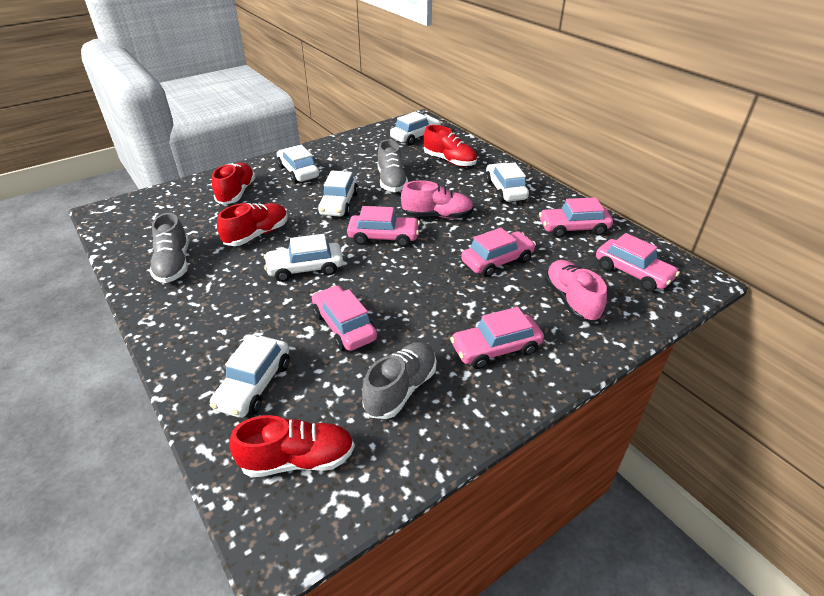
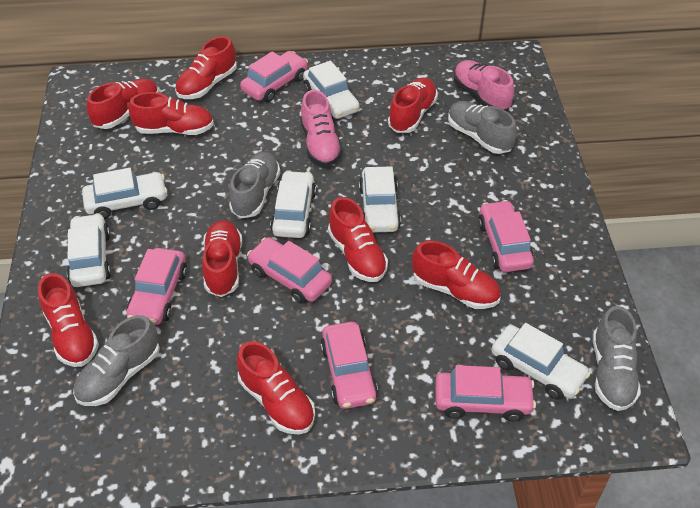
grey shoe: 3 -> 4
red shoe: 4 -> 9

